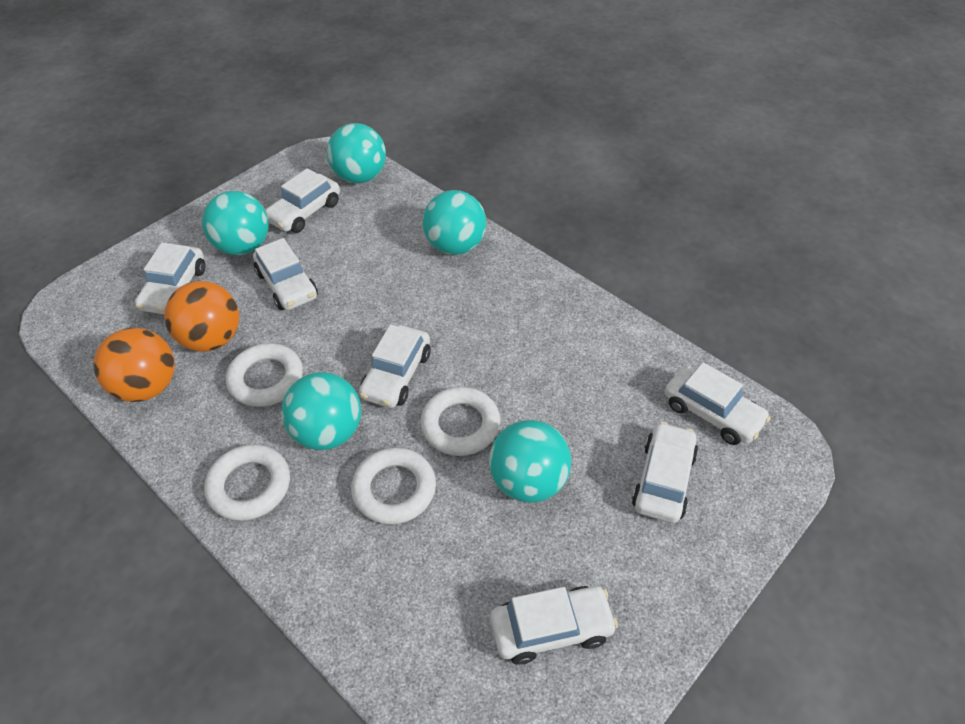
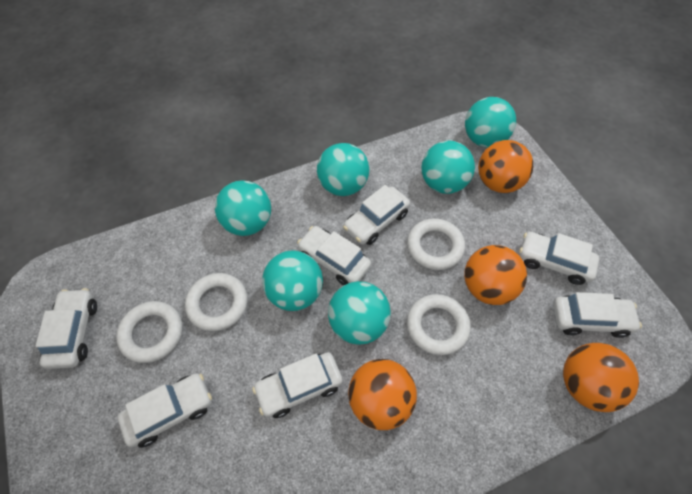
orange ball: 2 -> 4
turquoise ball: 5 -> 6

